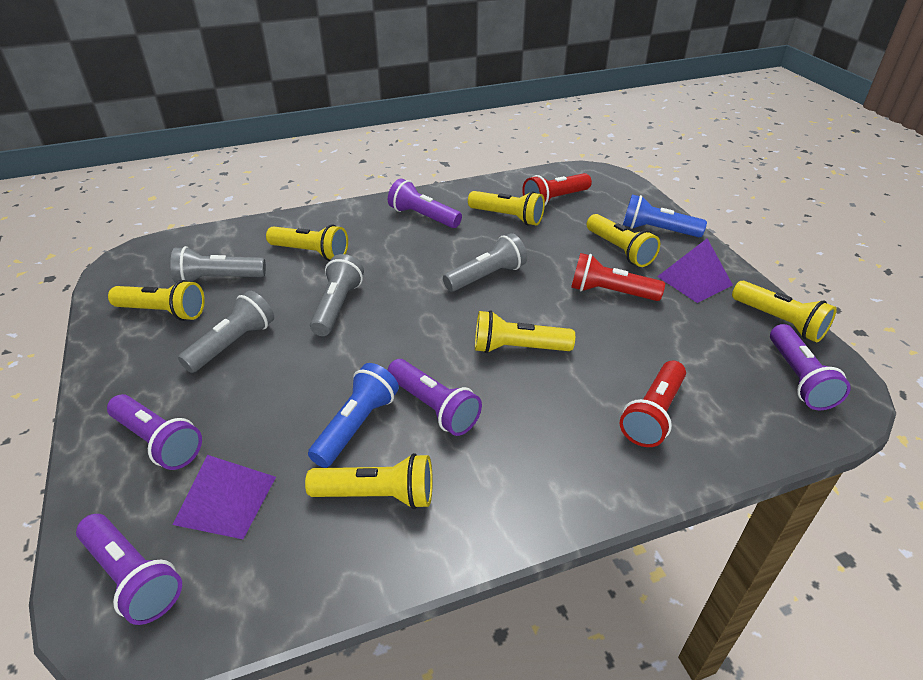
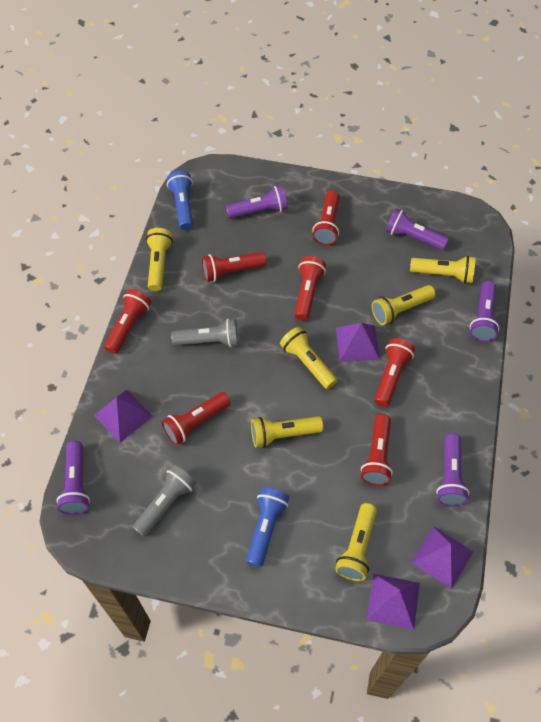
grey flashlight: 4 -> 2
purple pyramid: 2 -> 4
red flashlight: 3 -> 7
yellow flashlight: 7 -> 6

